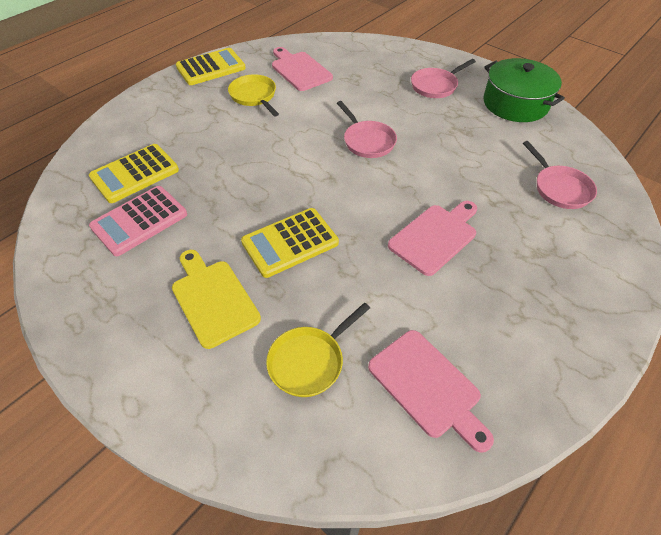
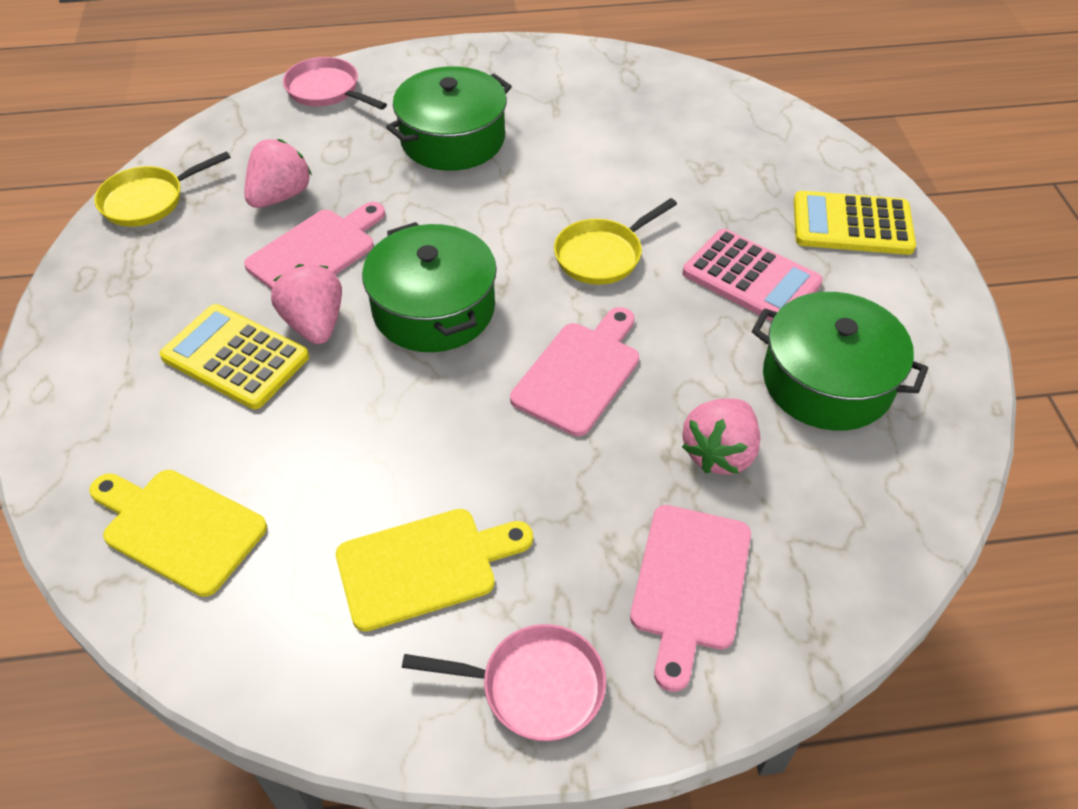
green pot: 1 -> 3
pink pan: 3 -> 2
pink strawberry: 0 -> 3
yellow calculator: 3 -> 2
yellow cutting board: 1 -> 2

